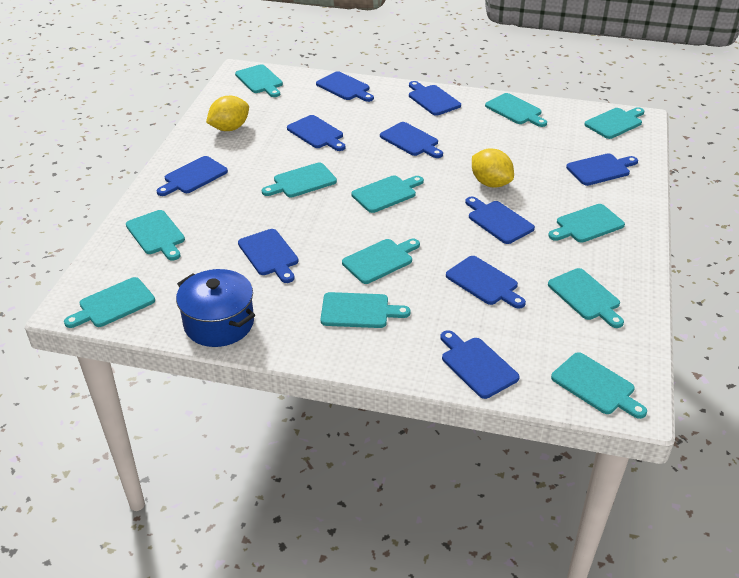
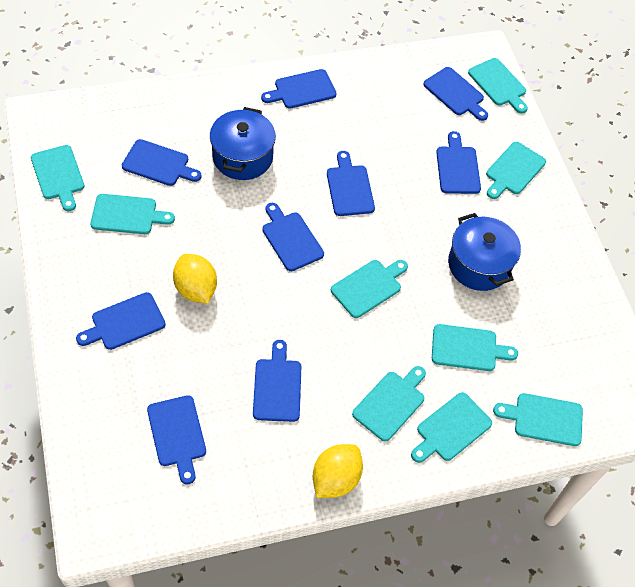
blue cutting board: 10 -> 9
blue pot: 1 -> 2
turquoise cutting board: 12 -> 9

